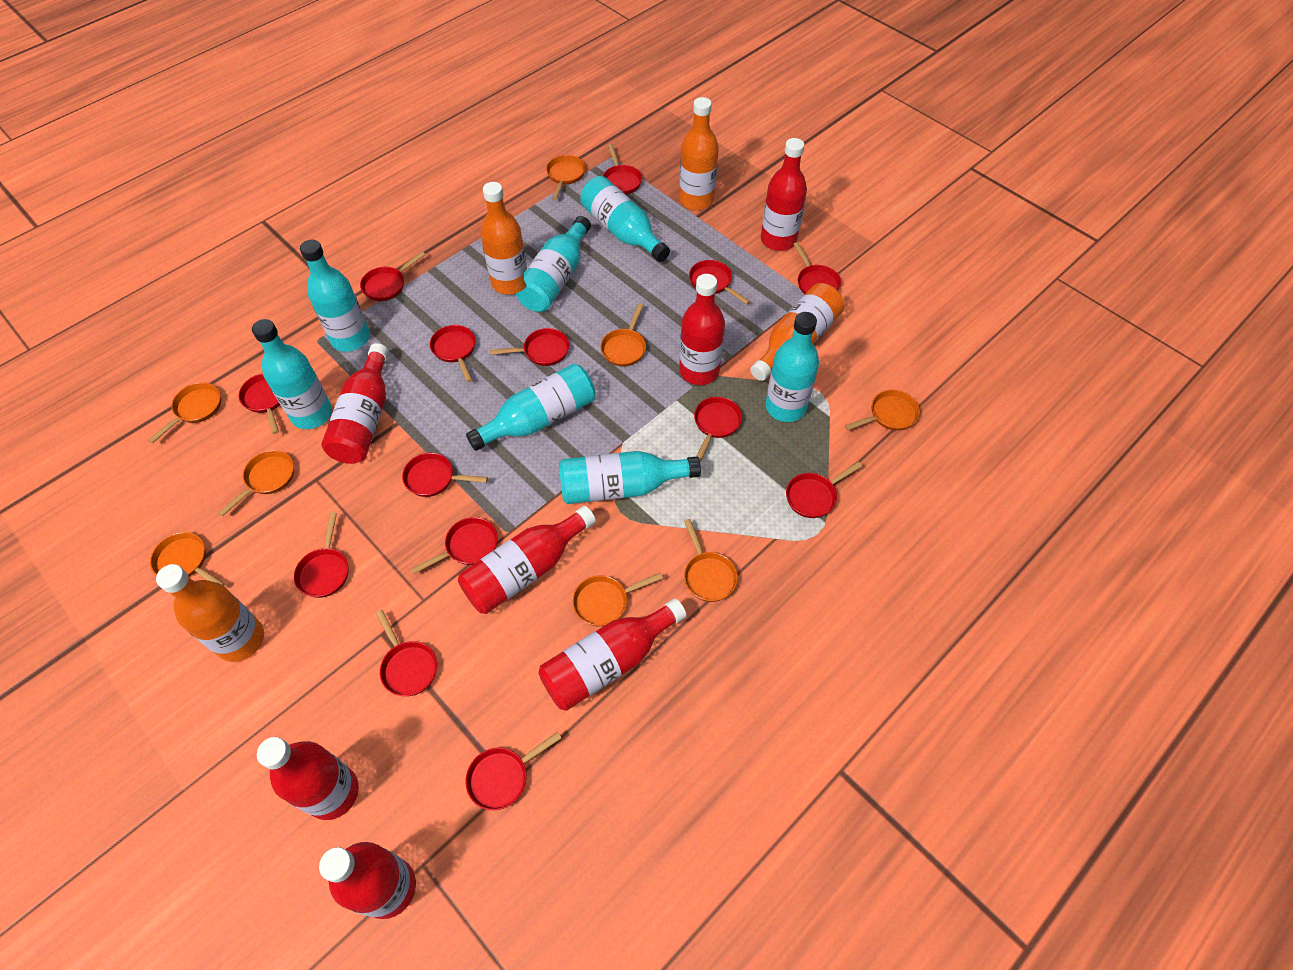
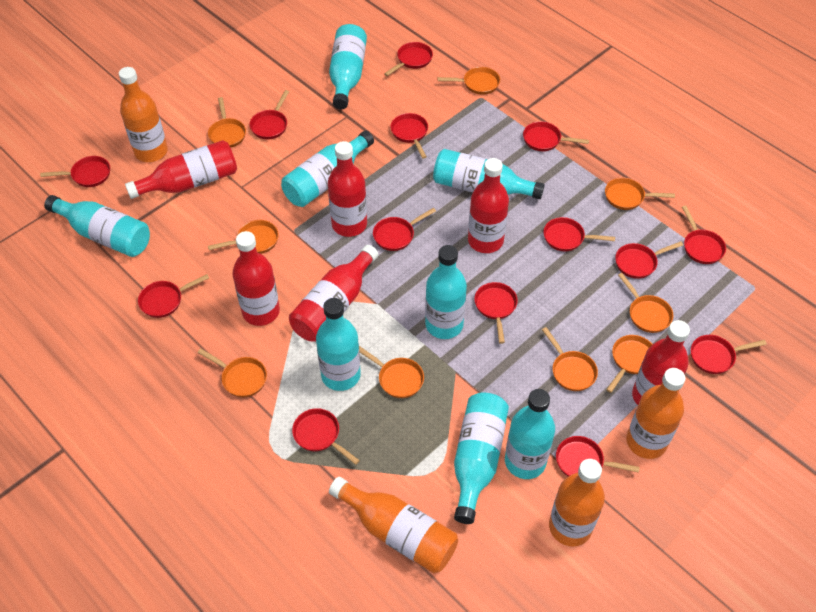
orange pan: 8 -> 9
red bottle: 7 -> 6
turquoise bottle: 7 -> 8

